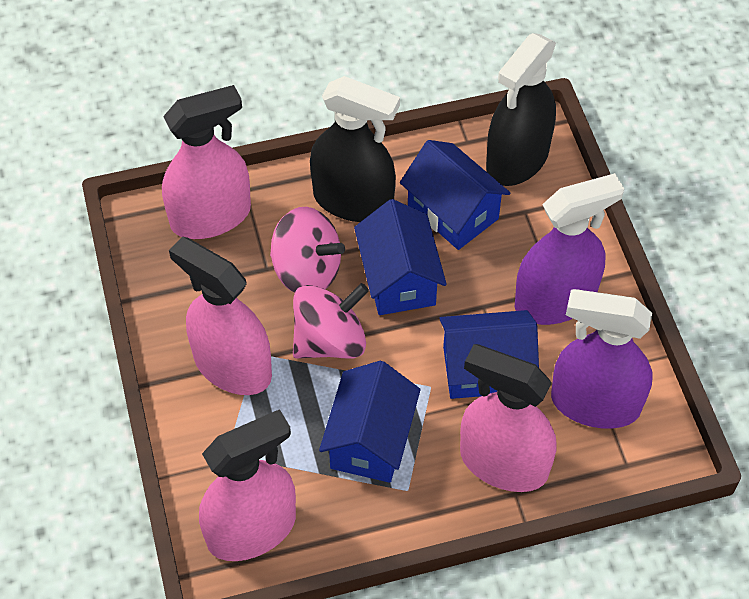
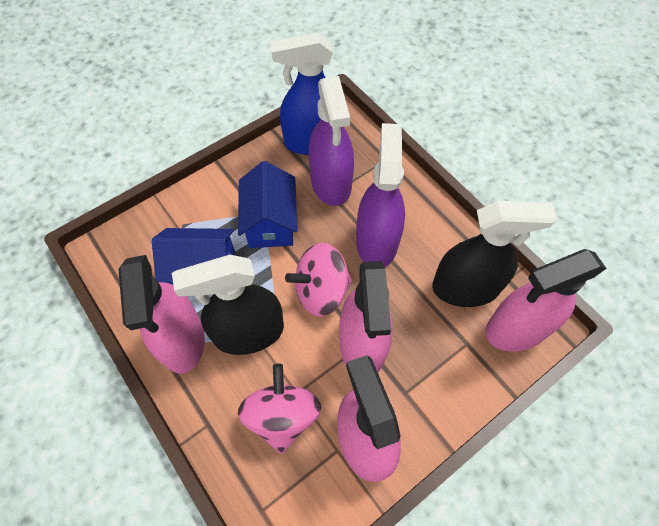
blue house: 4 -> 2
blue spray bottle: 0 -> 1

